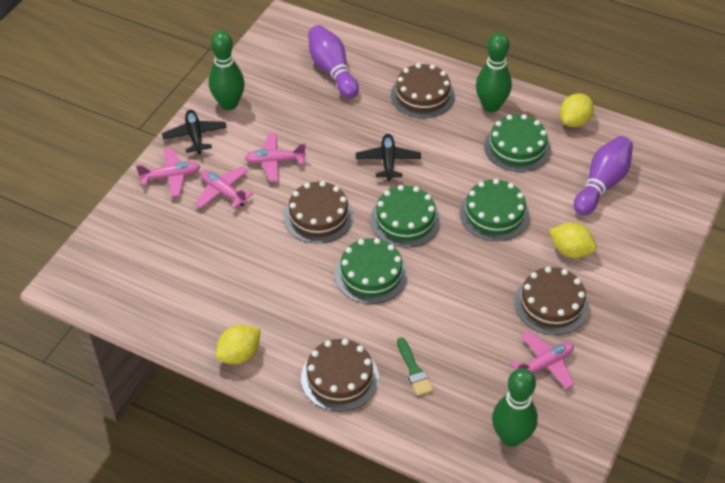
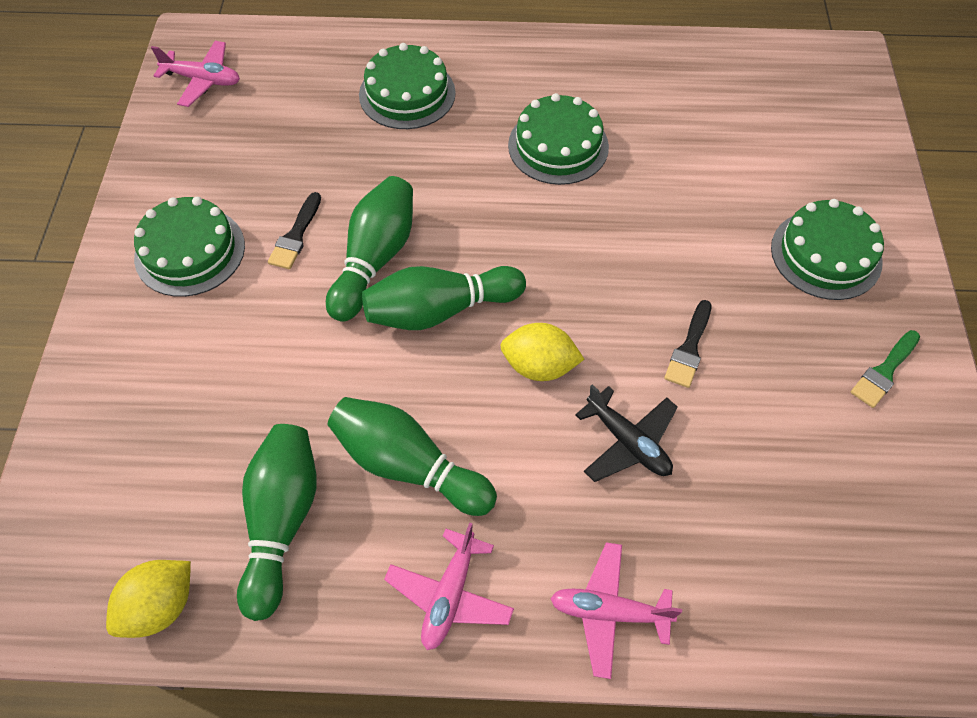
black brush: 0 -> 2
black plane: 2 -> 1
brown cake: 4 -> 0
green bowling pin: 3 -> 4
pink plane: 4 -> 3
purple bowling pin: 2 -> 0
yellow lemon: 3 -> 2

